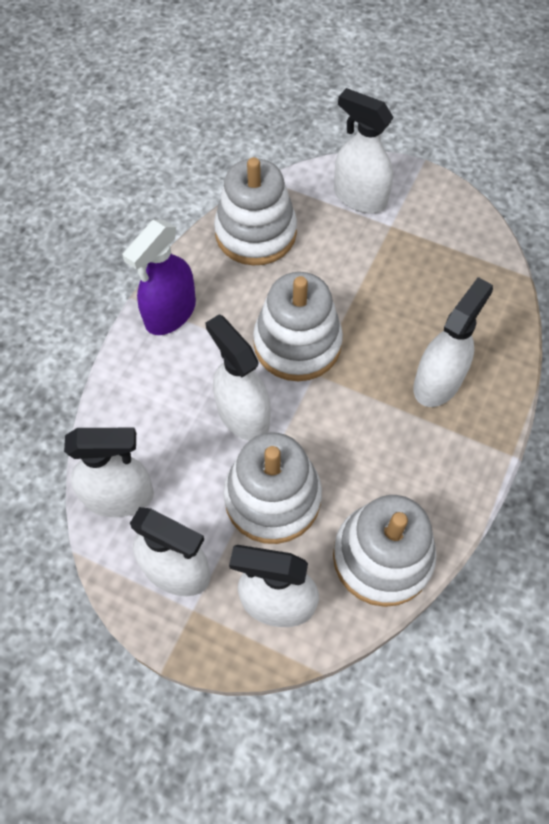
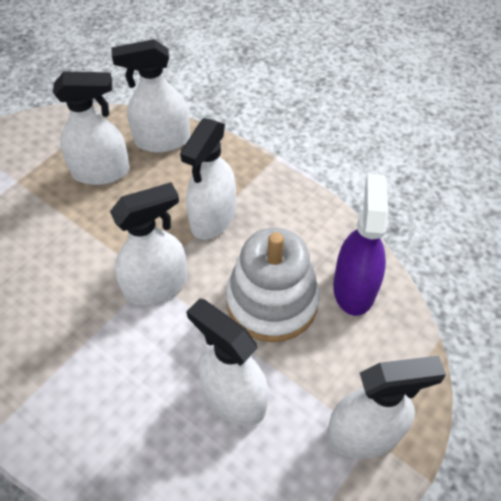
white stacking toy: 4 -> 1

